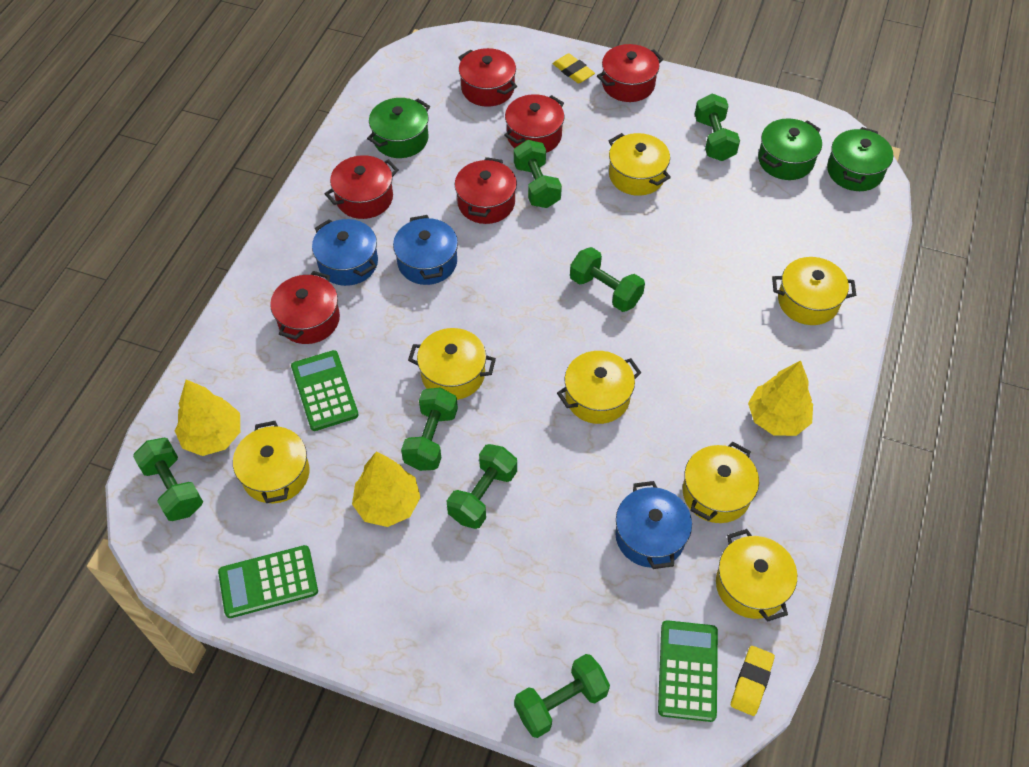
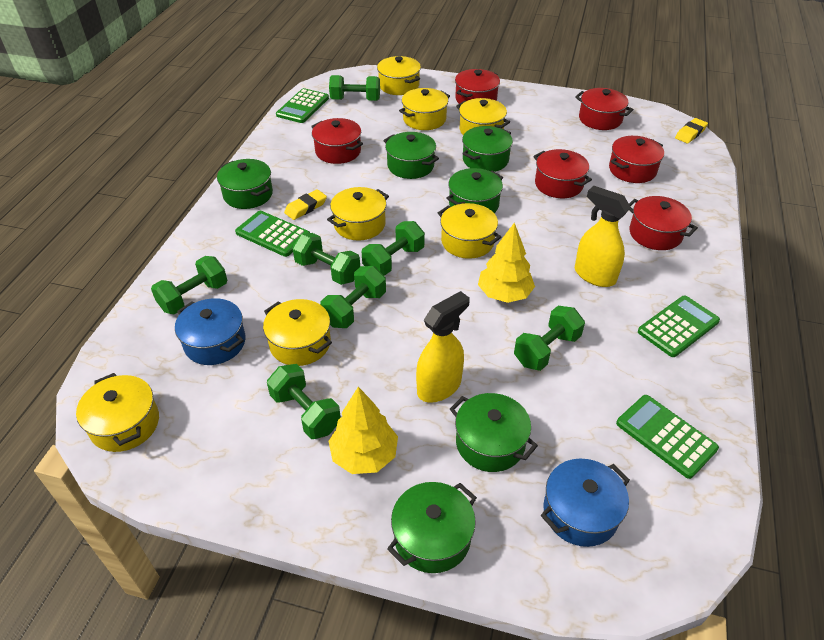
blue pot: 3 -> 2
green calculator: 3 -> 4
green pot: 3 -> 6
yellow spray bottle: 0 -> 2
yellow tree: 3 -> 2

